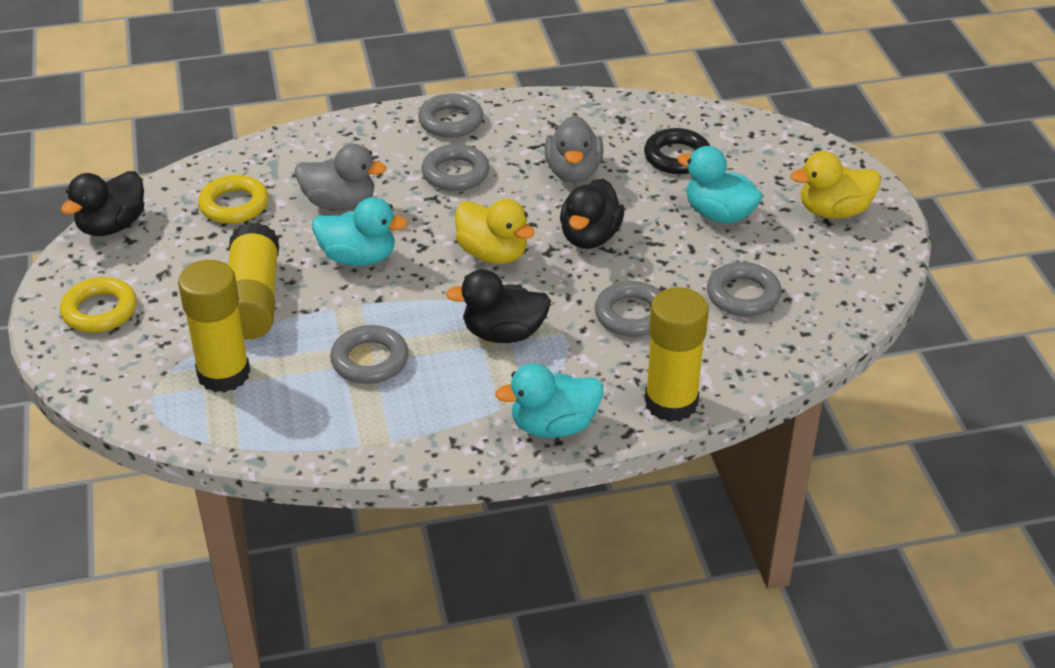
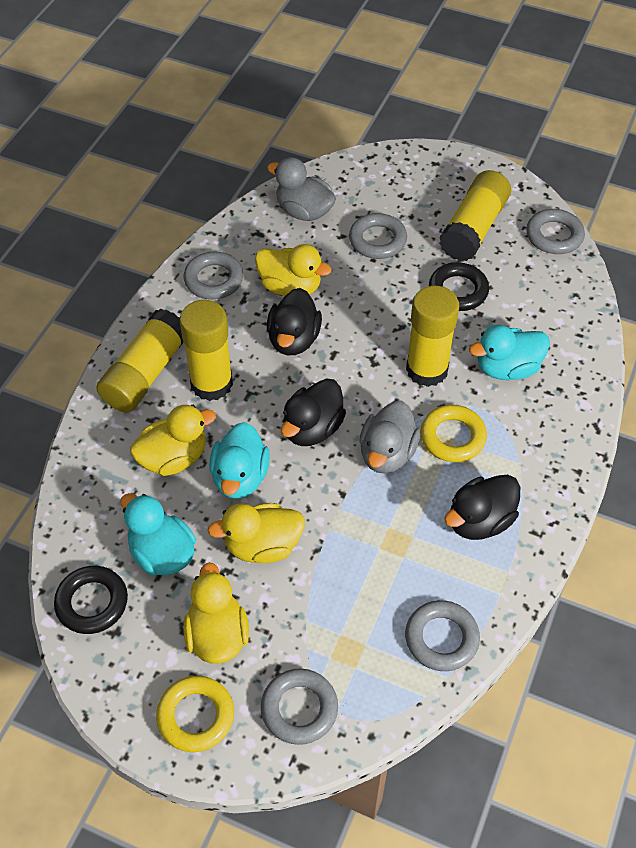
black ring: 1 -> 2
yellow duck: 2 -> 4
yellow glue stick: 3 -> 4

